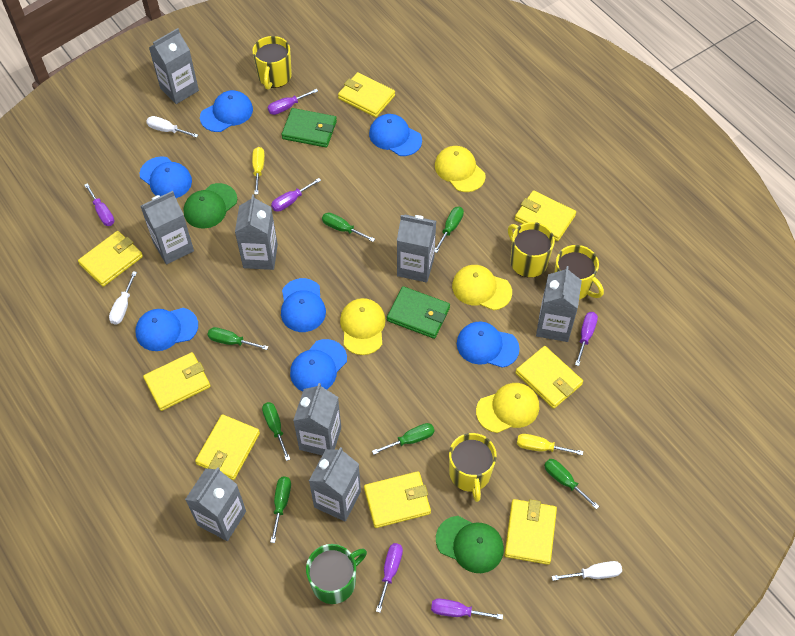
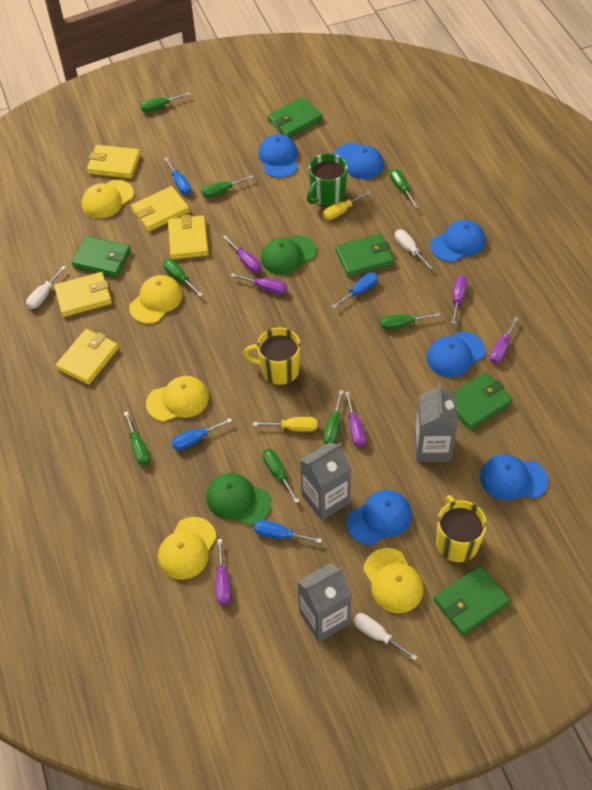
blue cap: 7 -> 6
blue screwdriver: 0 -> 4
green screwdriver: 7 -> 8
green wallet: 2 -> 5
grey carton: 8 -> 3
yellow cap: 4 -> 5
yellow mug: 4 -> 2
yellow wallet: 8 -> 5

